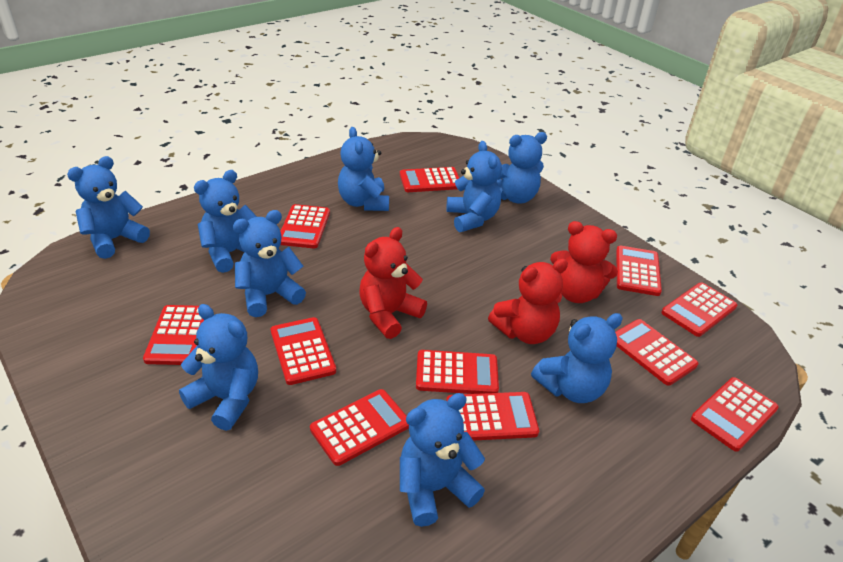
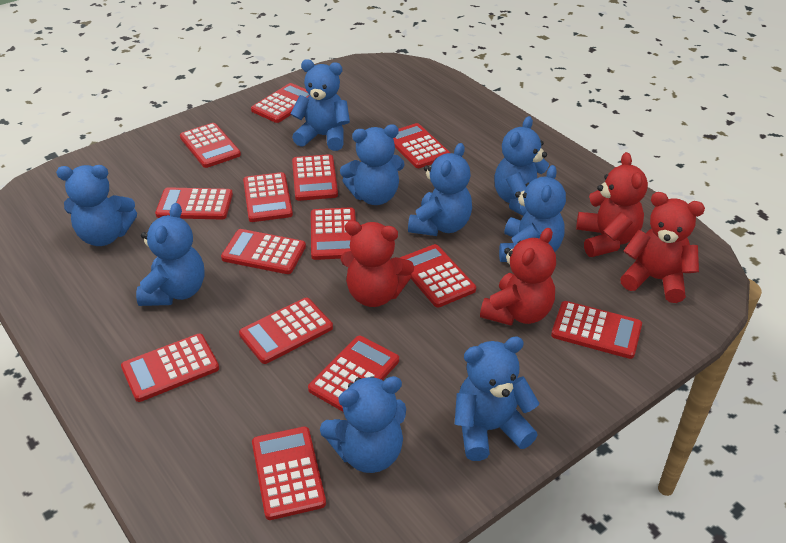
red calculator: 11 -> 14
red teddy bear: 3 -> 4

